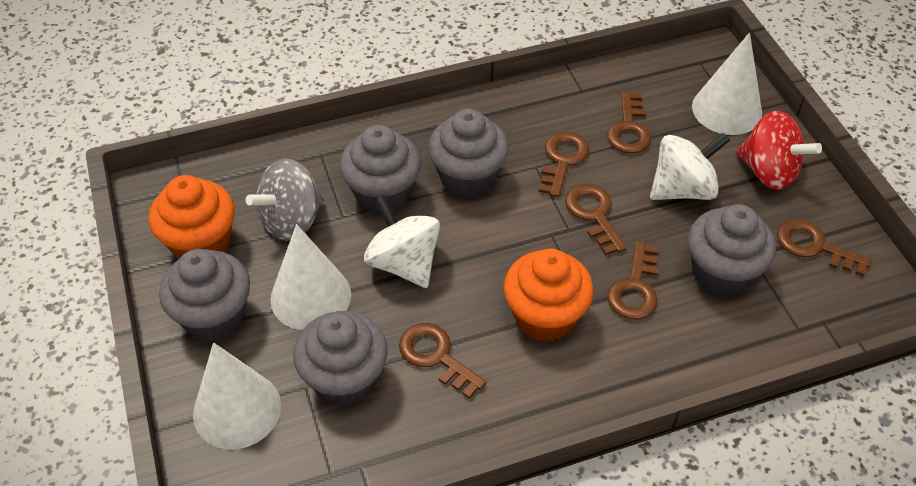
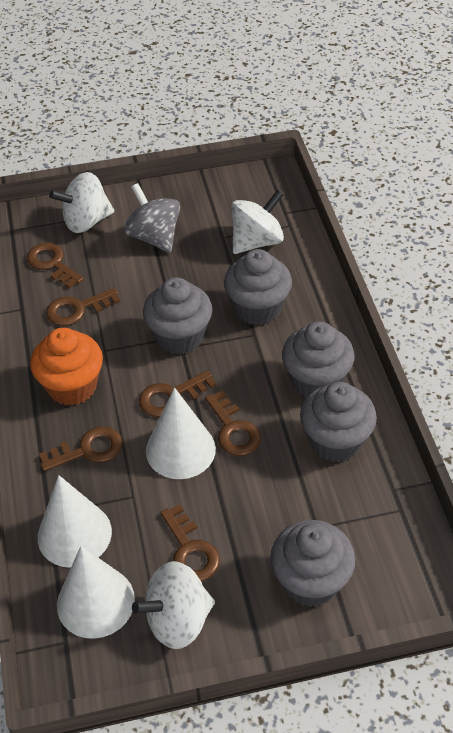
orange cupcake: 2 -> 1
red spinning top: 1 -> 0
white spinning top: 2 -> 3

